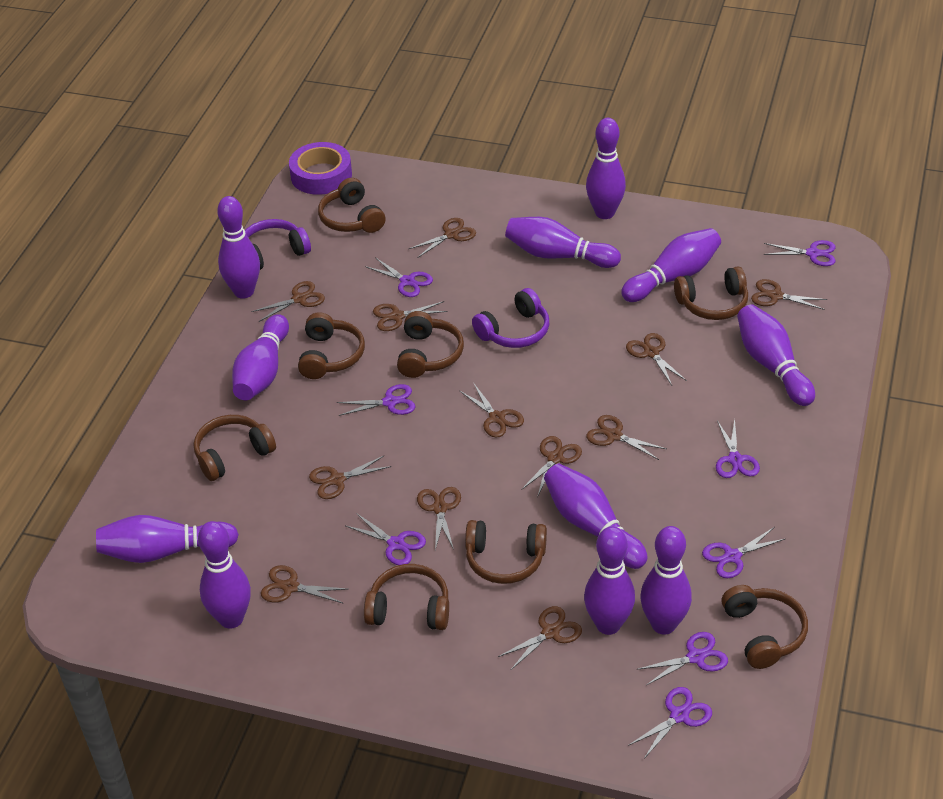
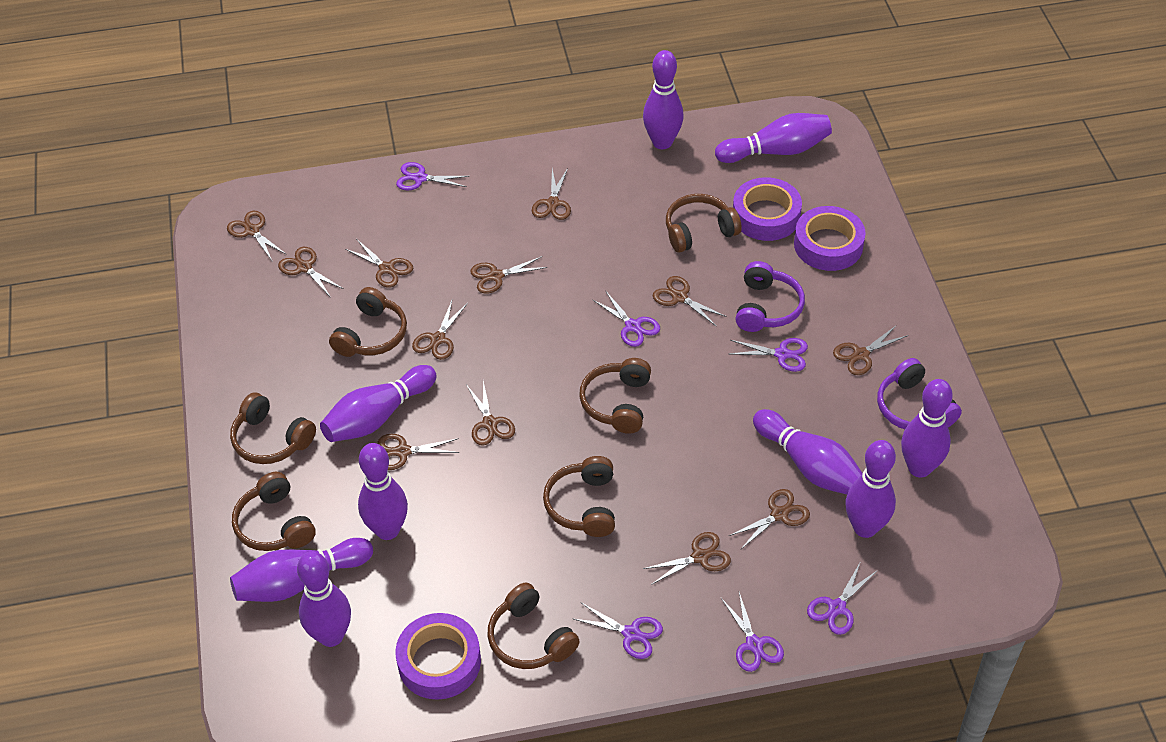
brown headphones: 8 -> 7
purple bowling pin: 11 -> 9
purple scissors: 8 -> 6
purple tape: 1 -> 3

